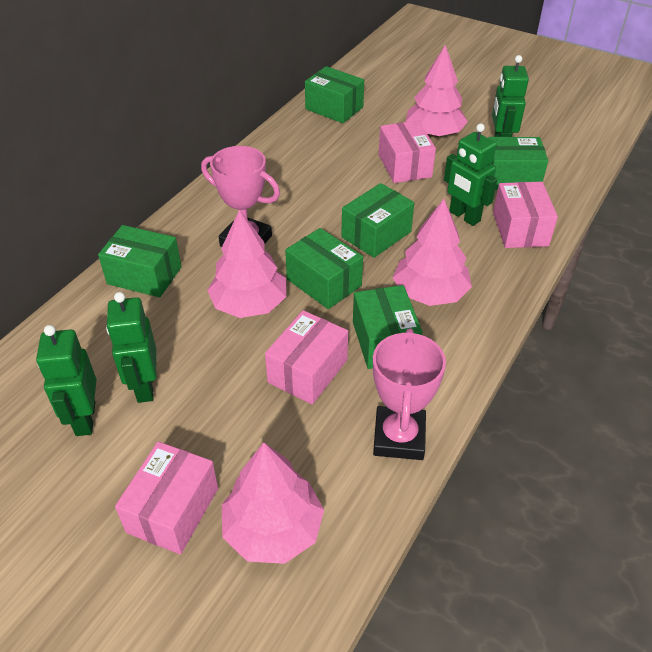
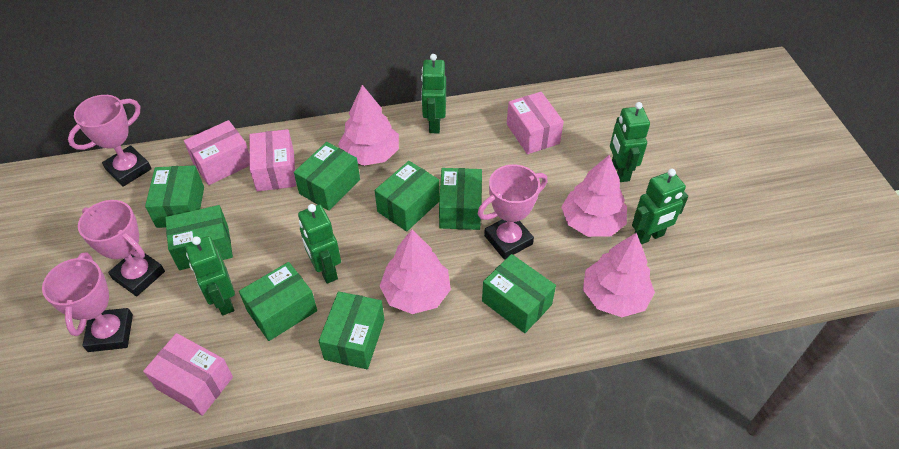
green box: 6 -> 8
green robot: 4 -> 5
pink trophy: 2 -> 4

